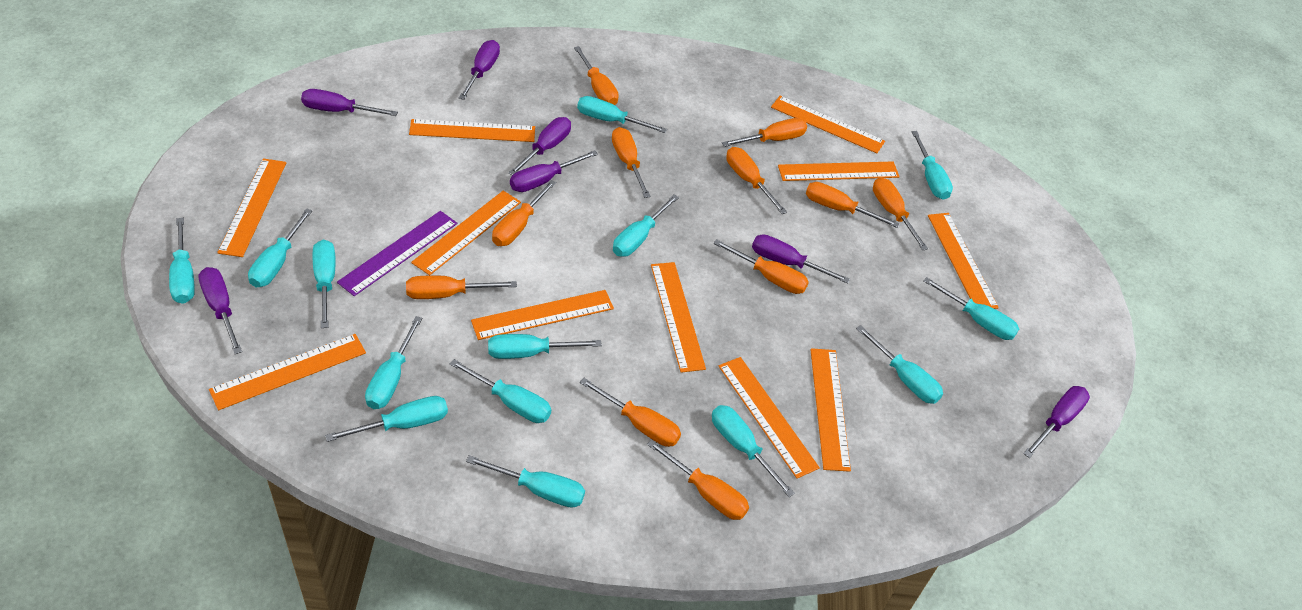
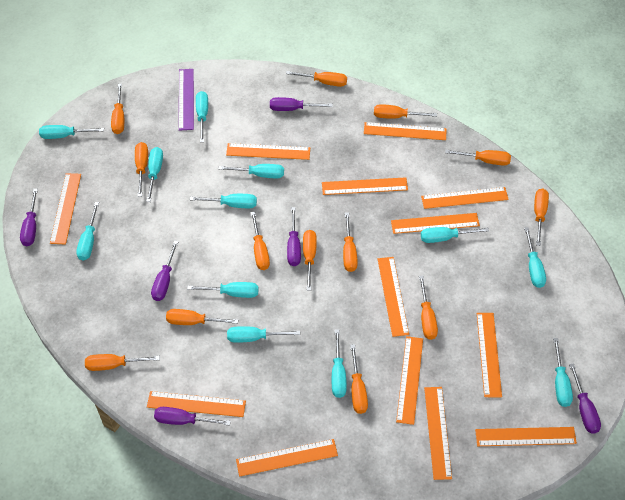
orange ruler: 11 -> 13
orange screwdriver: 11 -> 13
purple screwdriver: 7 -> 6
turquoise screwdriver: 14 -> 12

